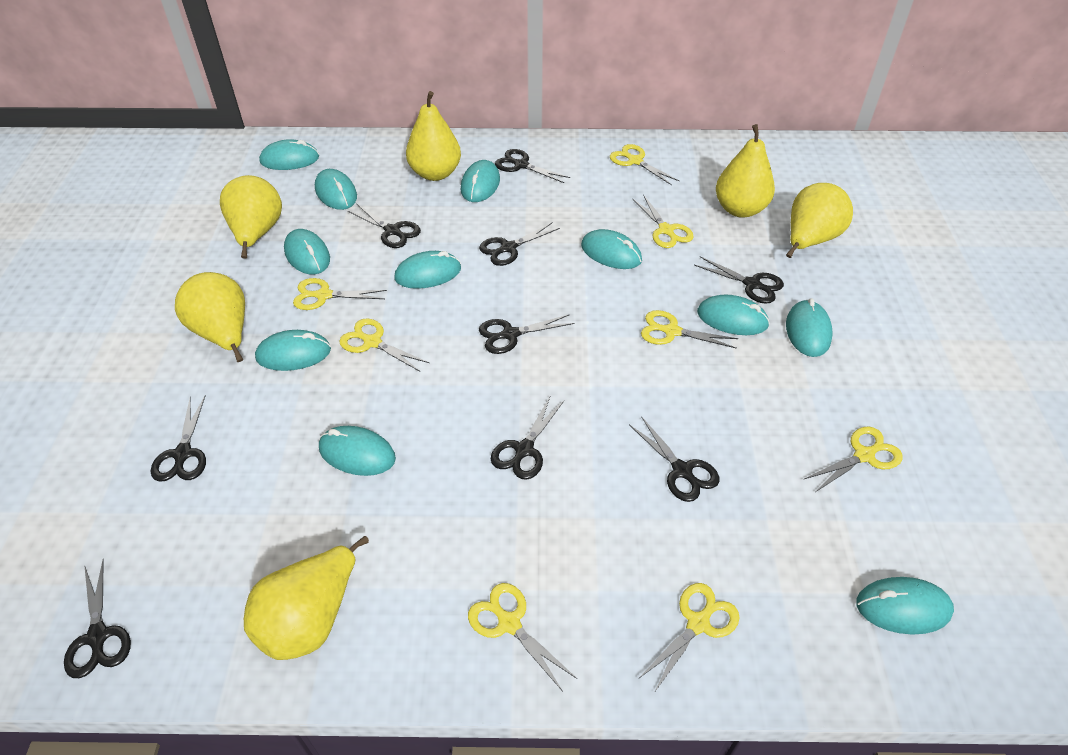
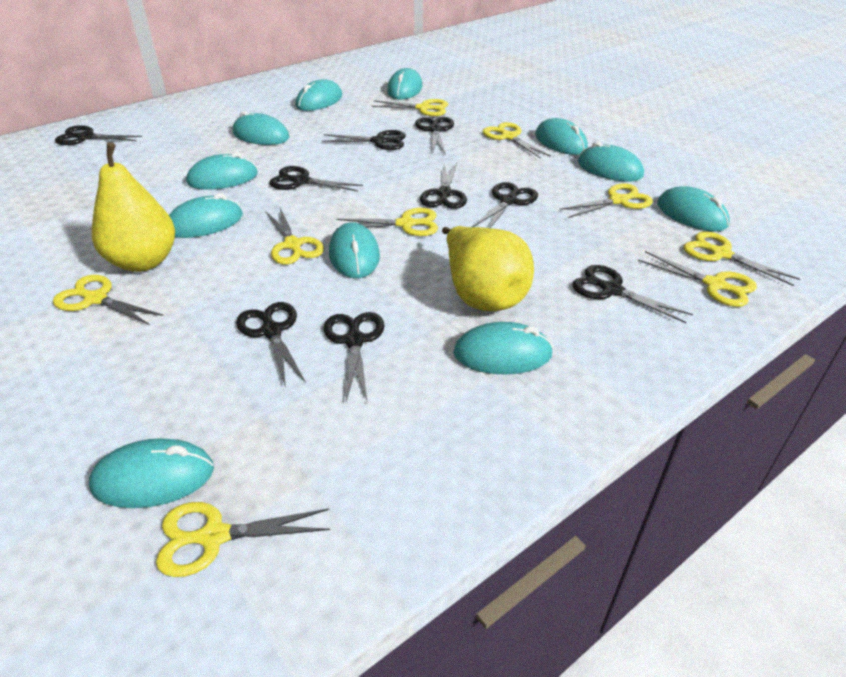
yellow pear: 6 -> 2
yellow scissors: 8 -> 9

